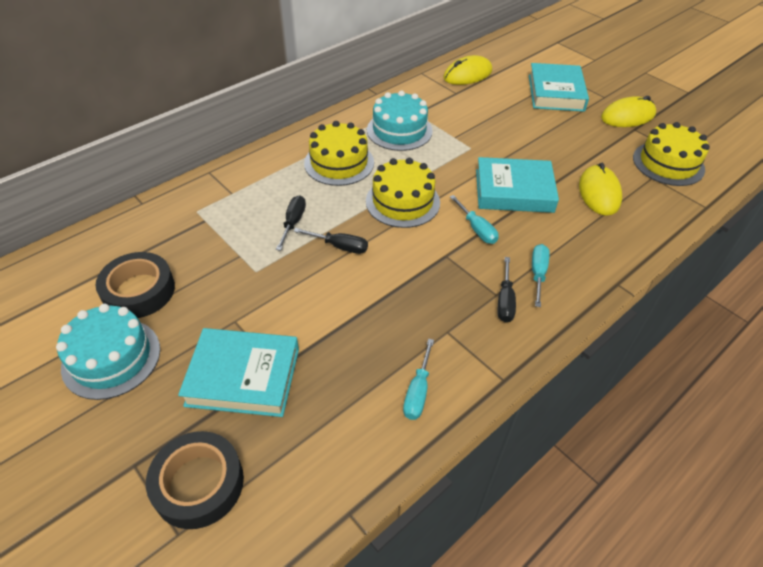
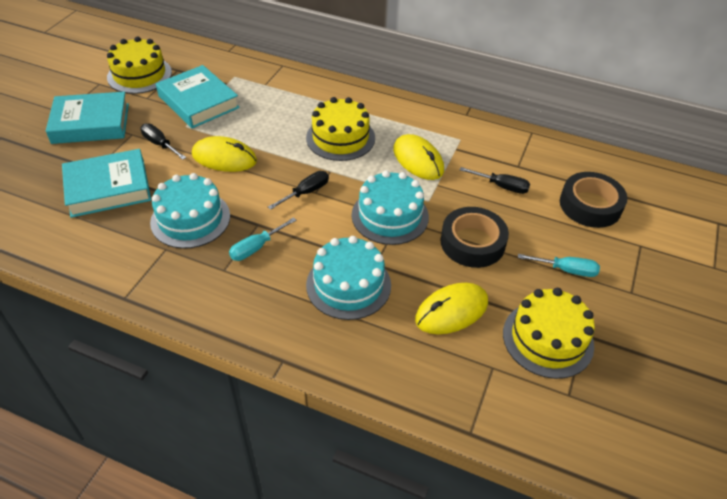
turquoise cake: 2 -> 3
turquoise screwdriver: 3 -> 2

